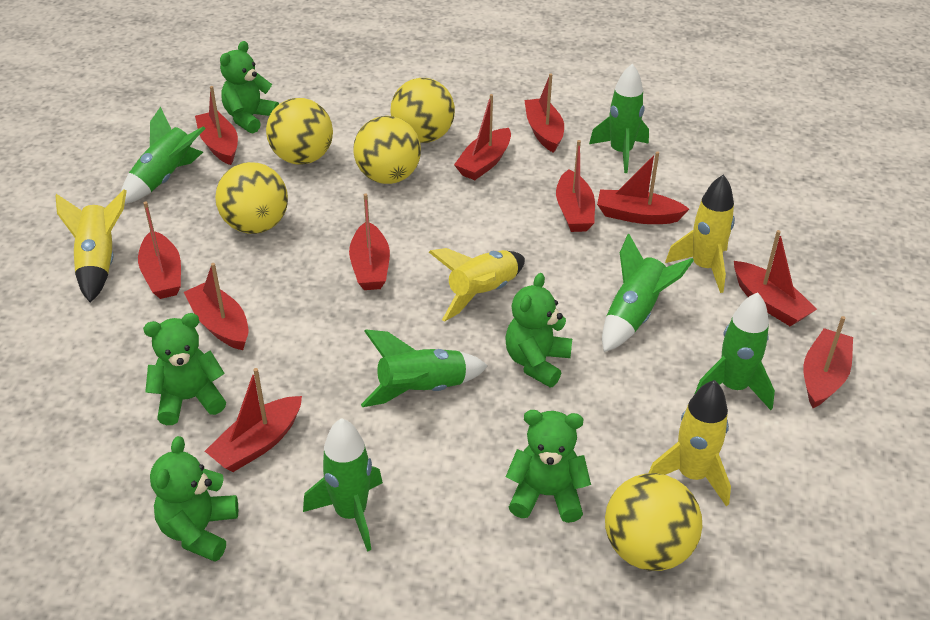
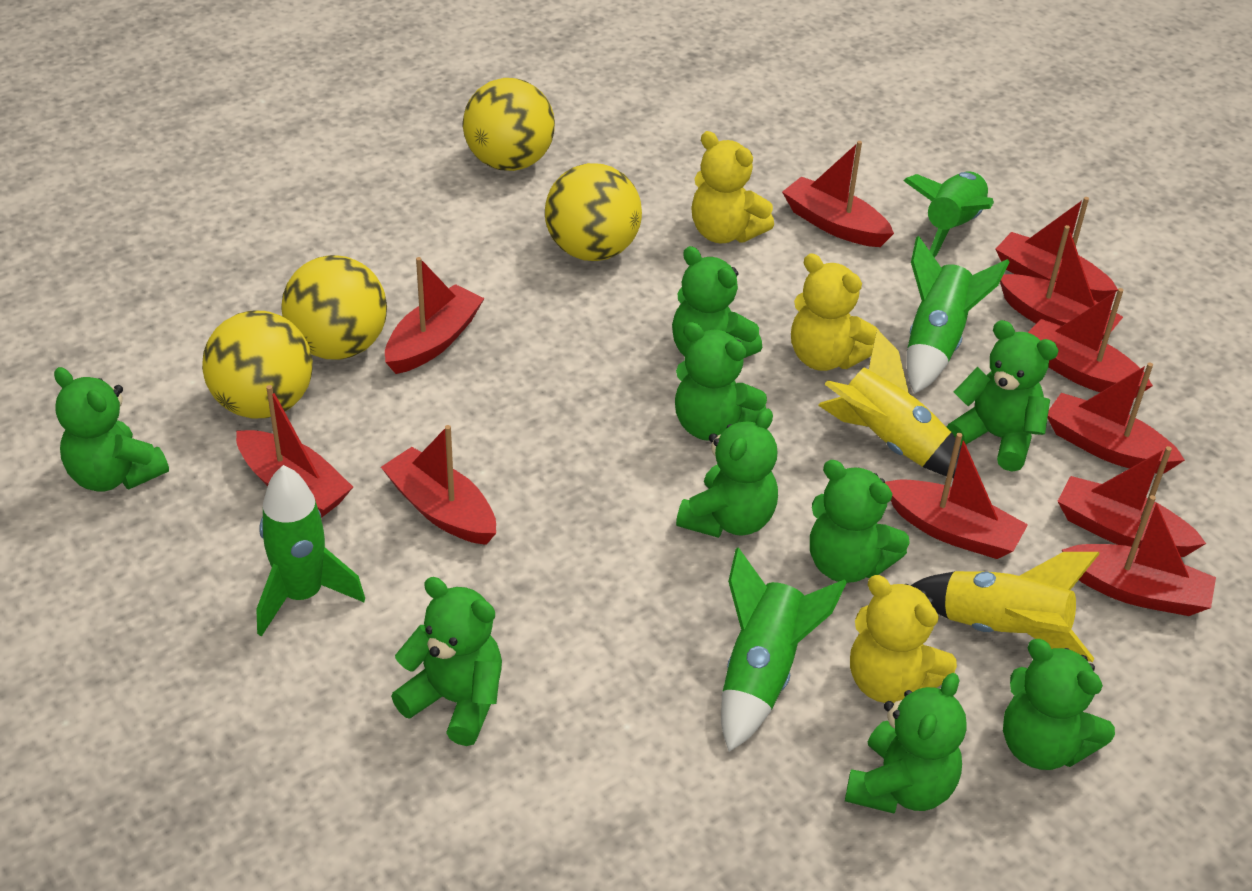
green rocket: 6 -> 4
green teddy bear: 5 -> 9
yellow ball: 5 -> 4
yellow rocket: 4 -> 2
yellow teddy bear: 0 -> 3

